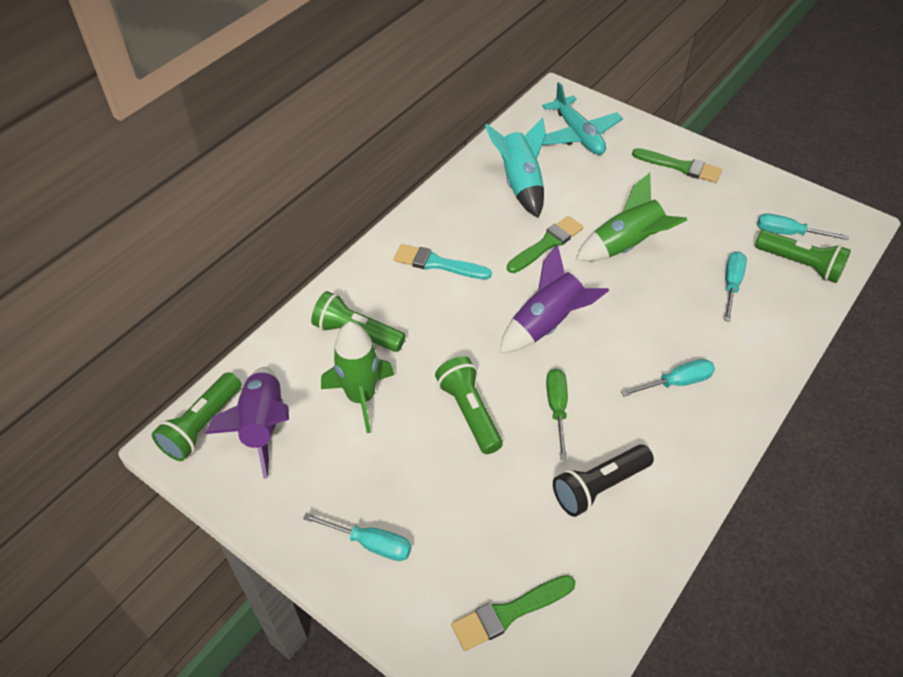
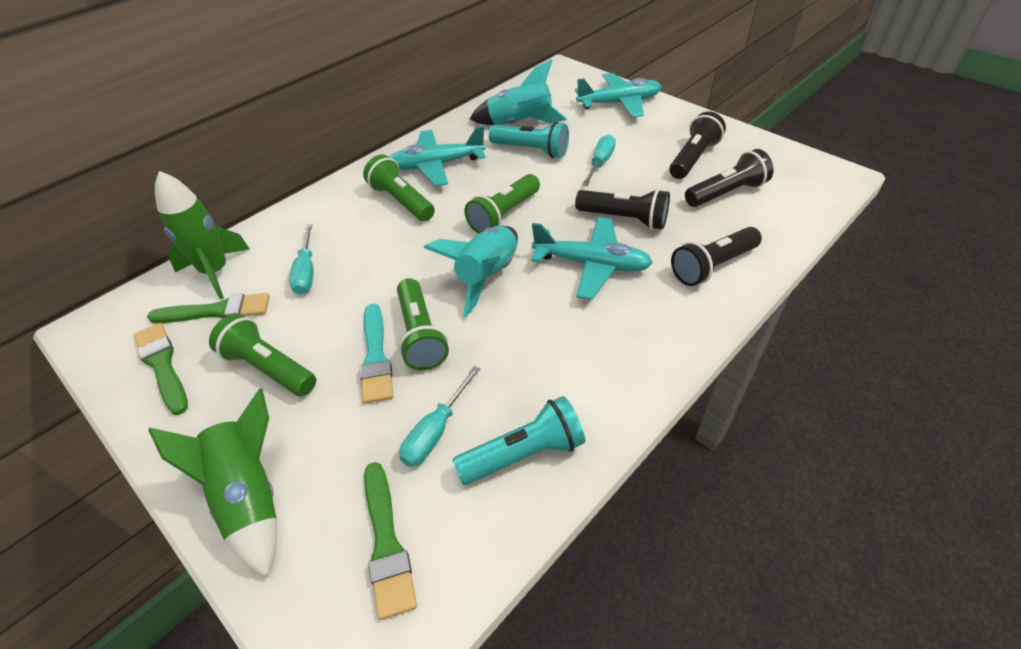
black flashlight: 1 -> 4
green screwdriver: 1 -> 0
purple rocket: 2 -> 0
turquoise flashlight: 0 -> 2
turquoise plane: 1 -> 3
turquoise rocket: 1 -> 2
turquoise screwdriver: 4 -> 3

